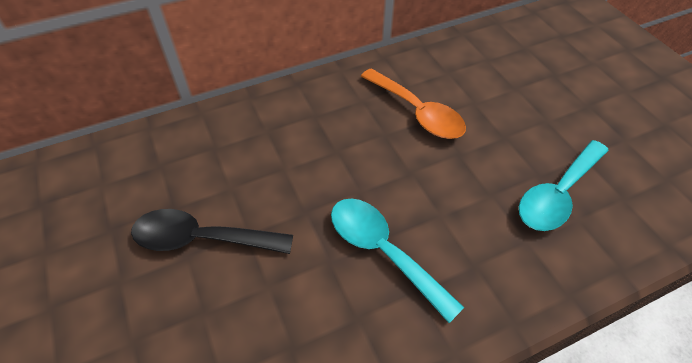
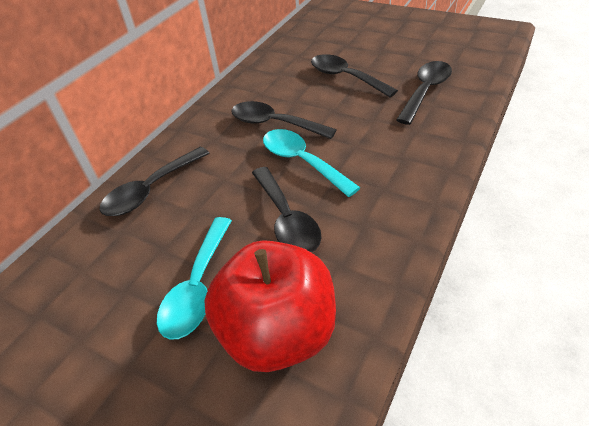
black spoon: 1 -> 5
orange spoon: 1 -> 0
red apple: 0 -> 1

